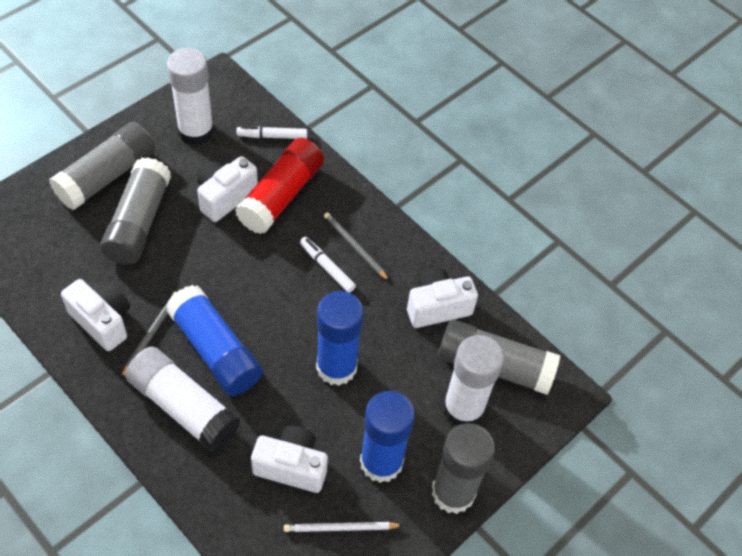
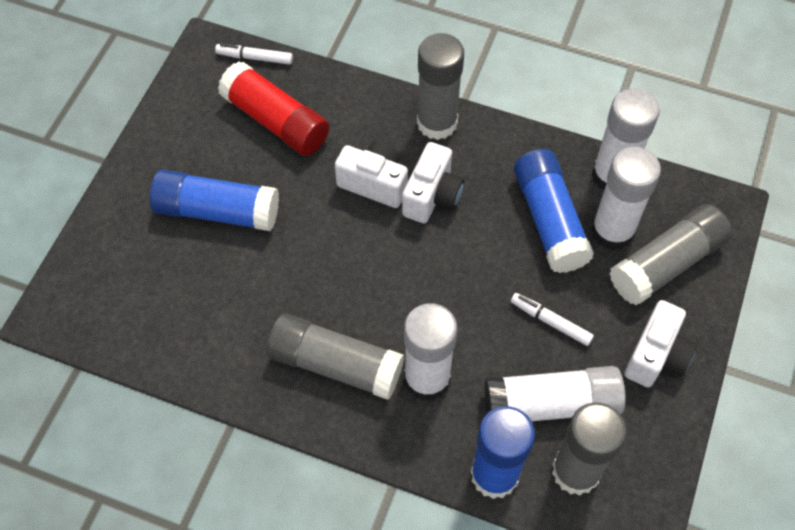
grey pencil: 2 -> 0
white camera: 4 -> 3
white glue stick: 3 -> 4
white pencil: 1 -> 0

